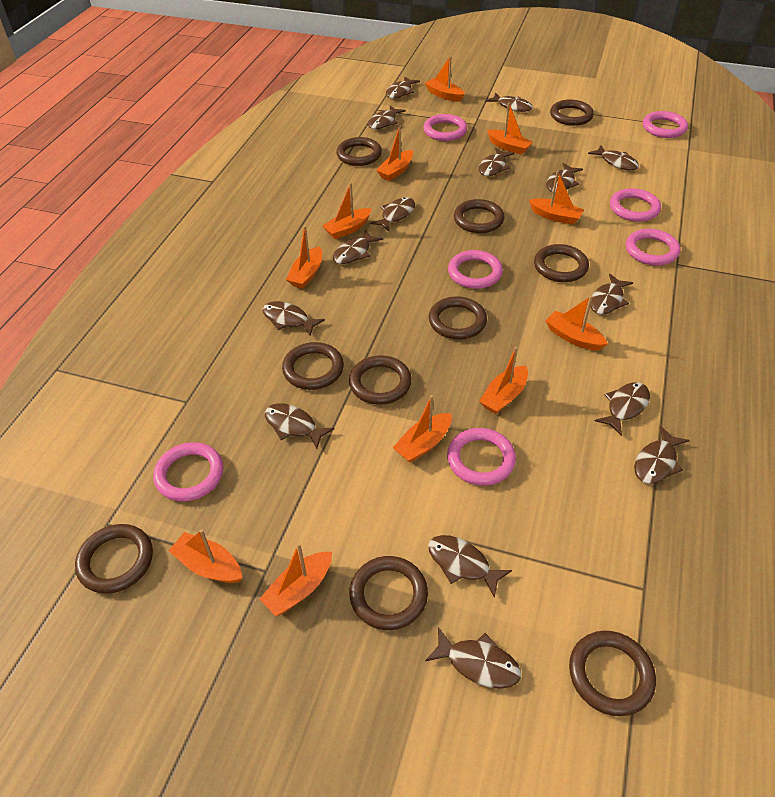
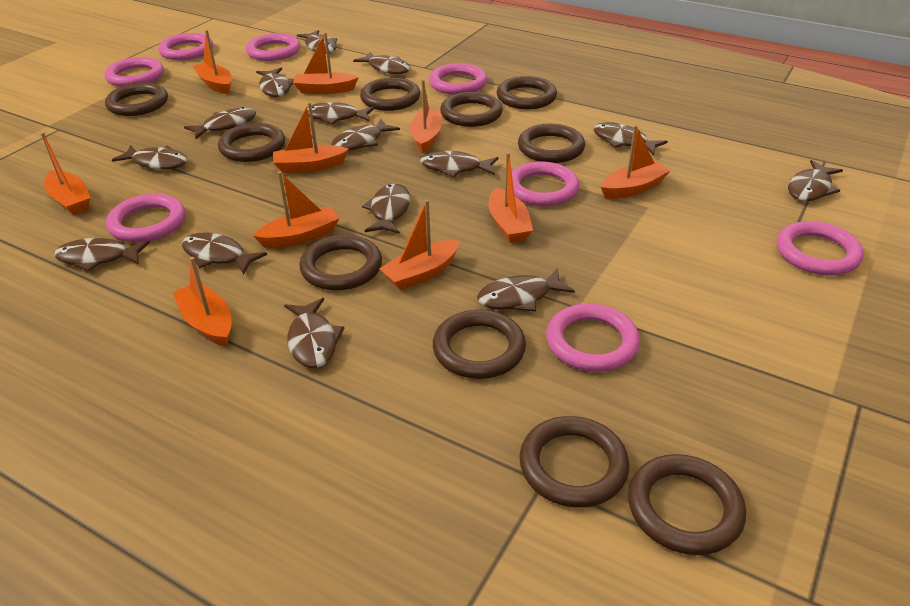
orange boat: 11 -> 10
pink ring: 7 -> 8

